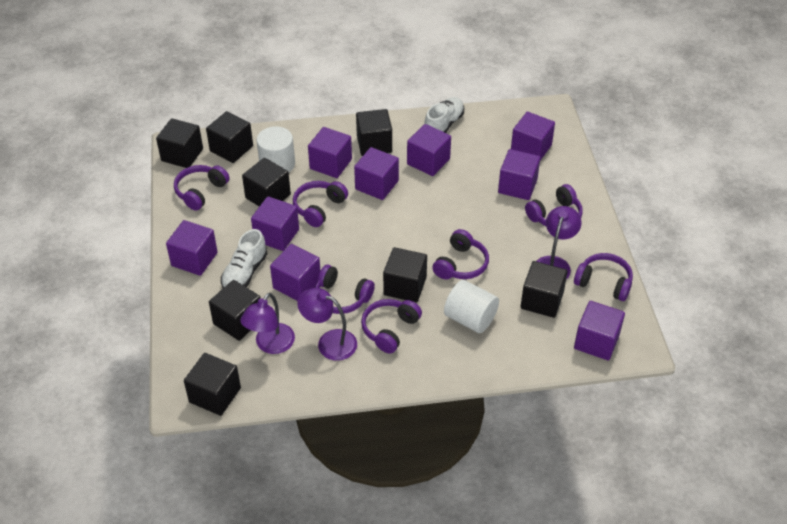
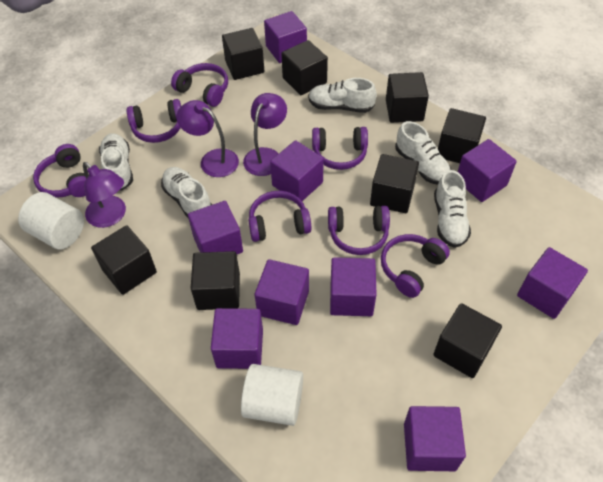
white shoe: 2 -> 5

